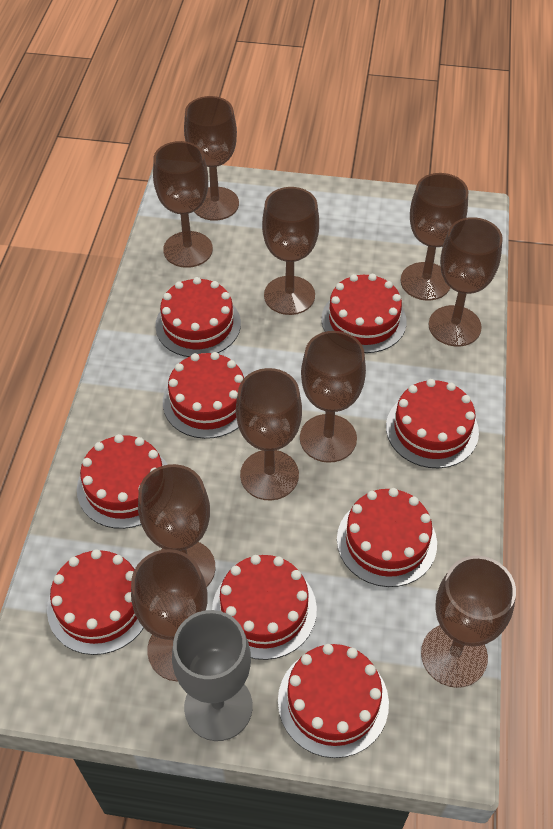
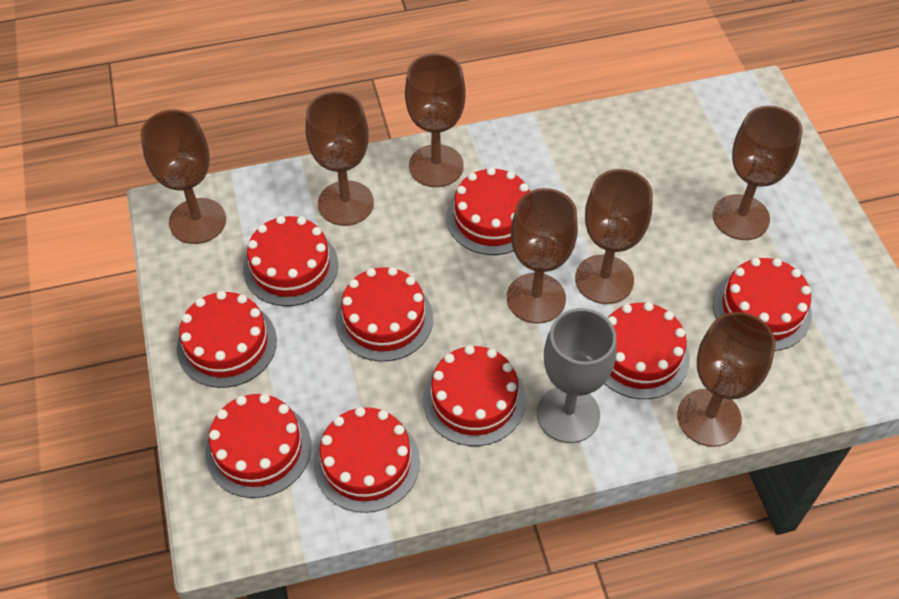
brown goblet: 10 -> 7

